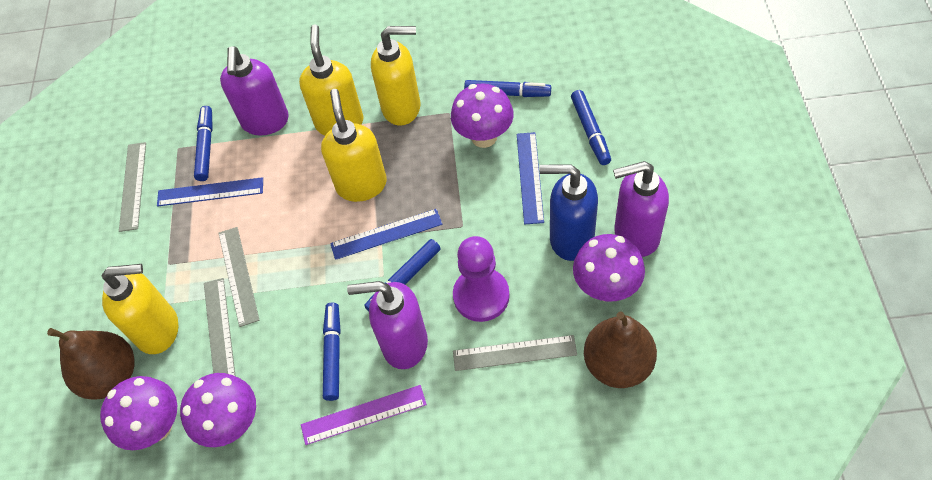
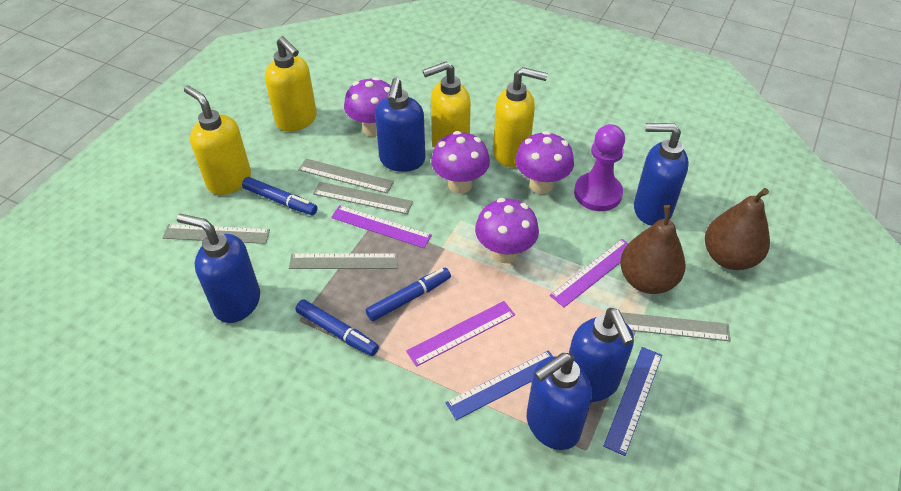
blue marker: 5 -> 3
blue ruler: 3 -> 2
blue soap dispenser: 1 -> 5
grey ruler: 4 -> 5
purple ruler: 1 -> 3
purple soap dispenser: 3 -> 0

